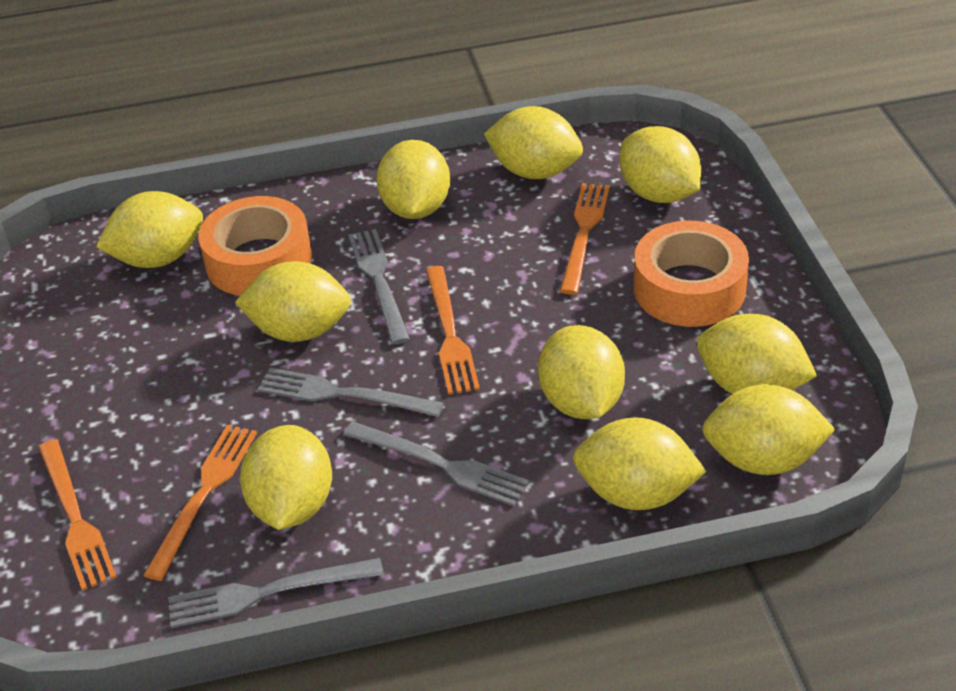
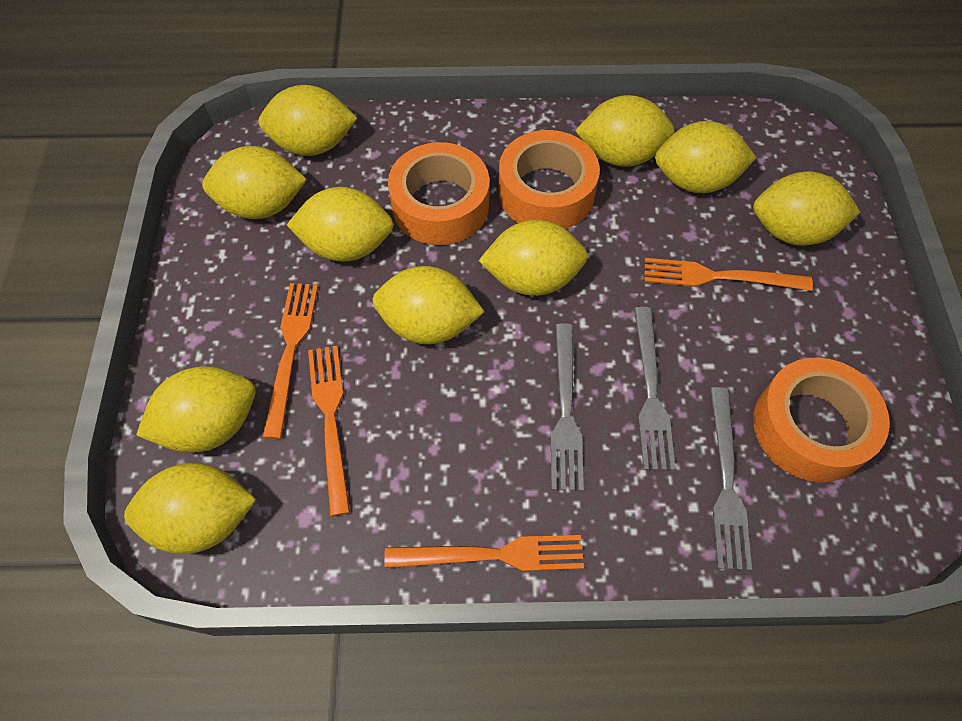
grey fork: 4 -> 3
orange tape: 2 -> 3

